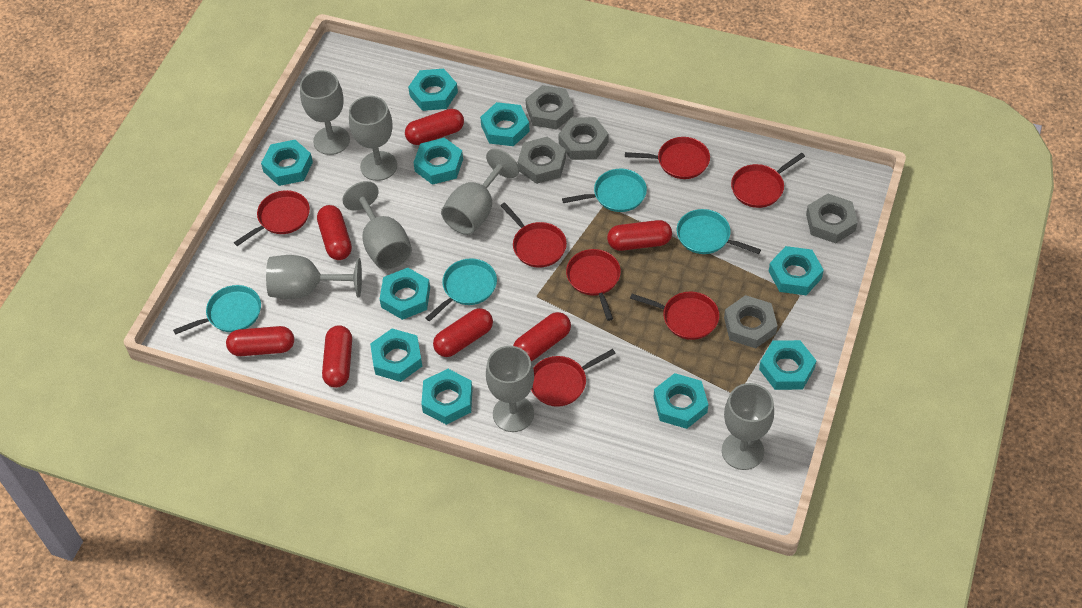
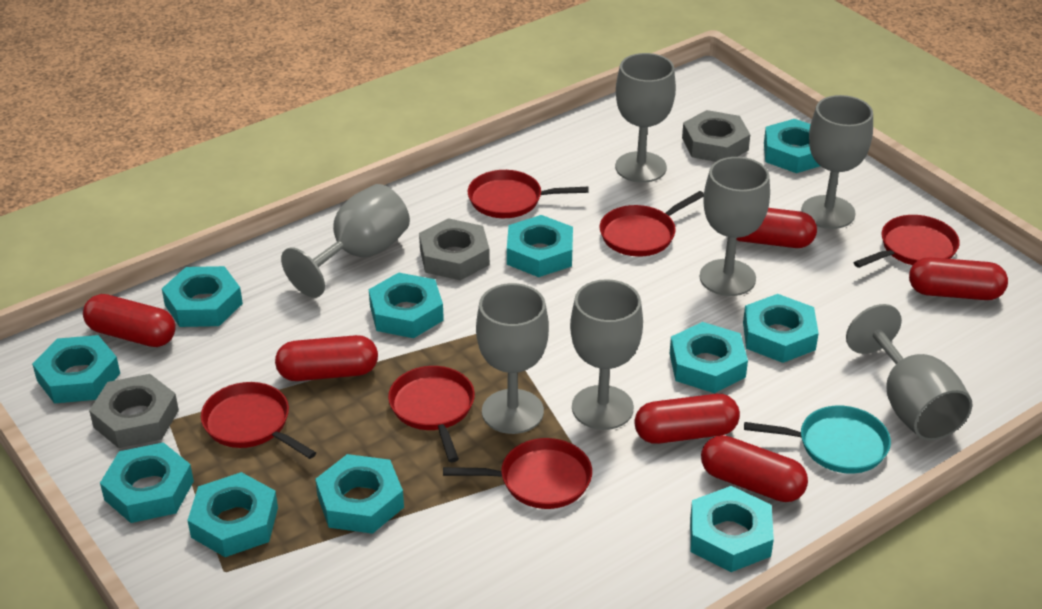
grey nut: 5 -> 3
red capsule: 7 -> 6
red pan: 7 -> 6
turquoise nut: 10 -> 11
turquoise pan: 4 -> 1

